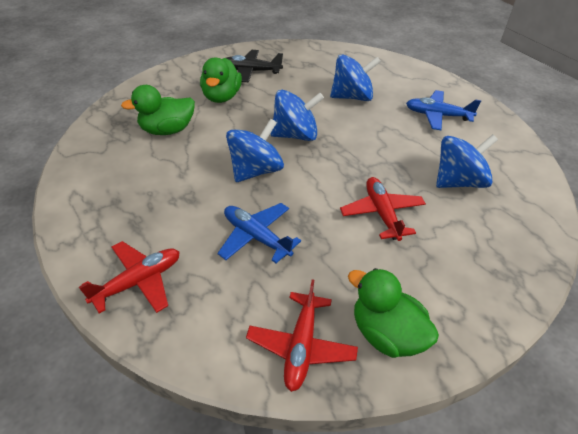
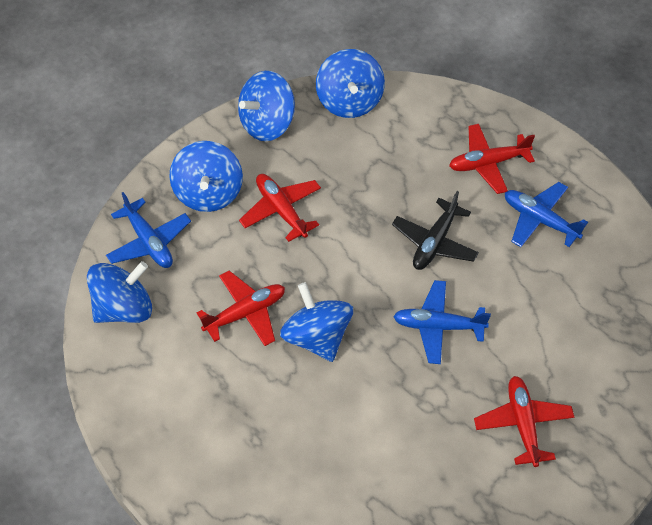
blue plane: 2 -> 3
blue spinning top: 4 -> 5
green duck: 3 -> 0
red plane: 3 -> 4

